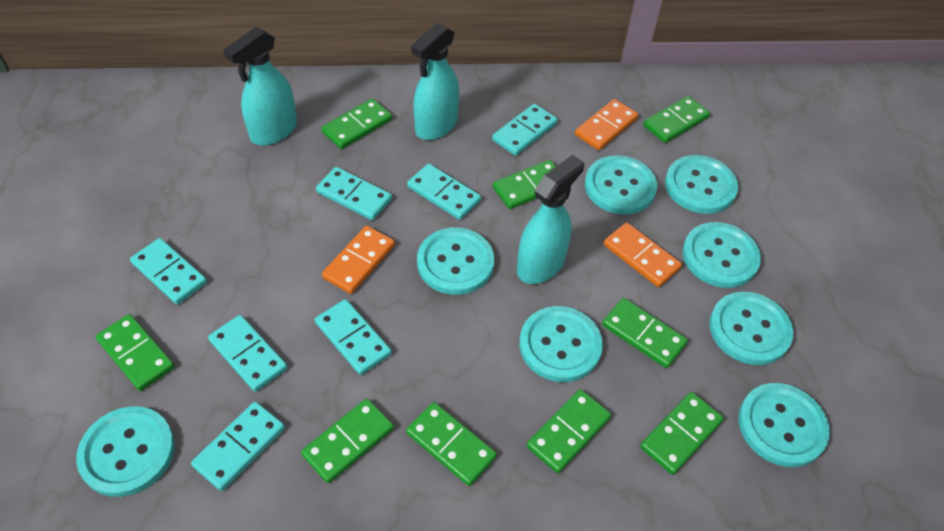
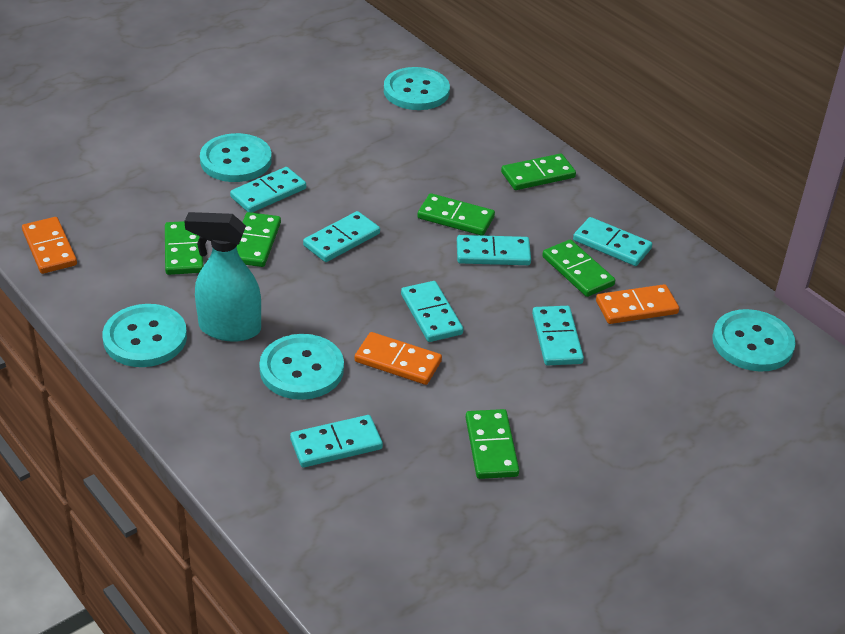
green domino: 9 -> 6
turquoise button: 8 -> 5
turquoise spray bottle: 3 -> 1

